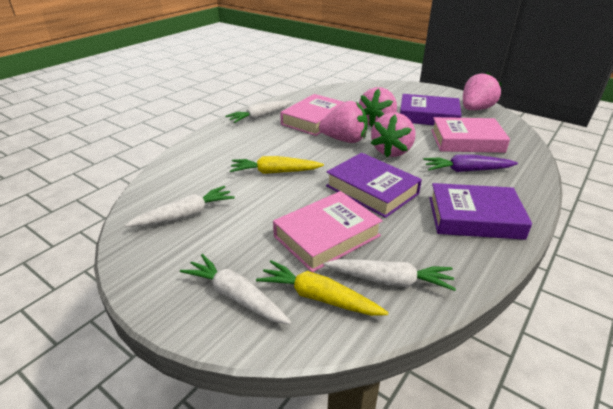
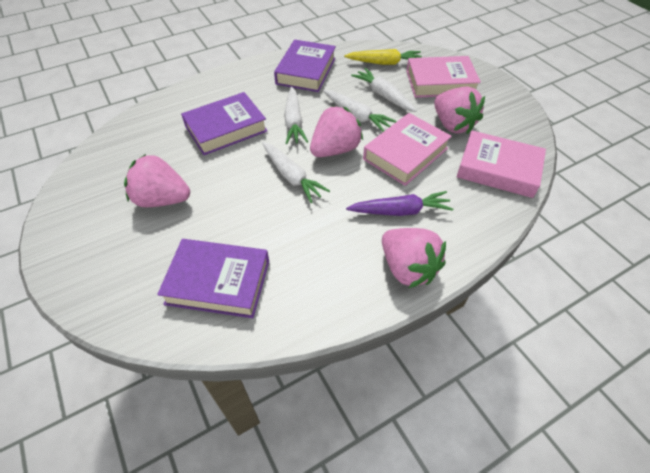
yellow carrot: 2 -> 1

